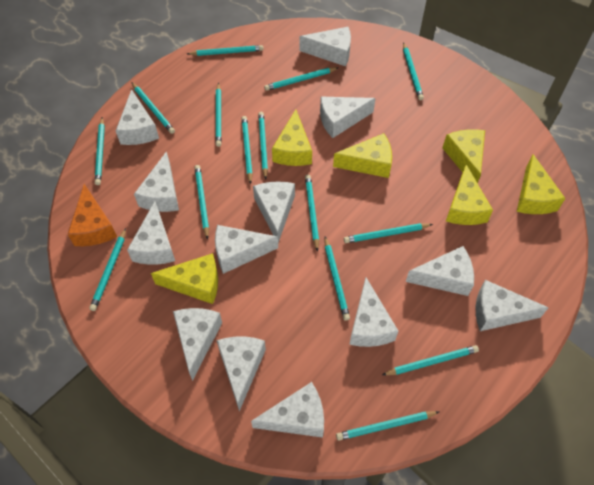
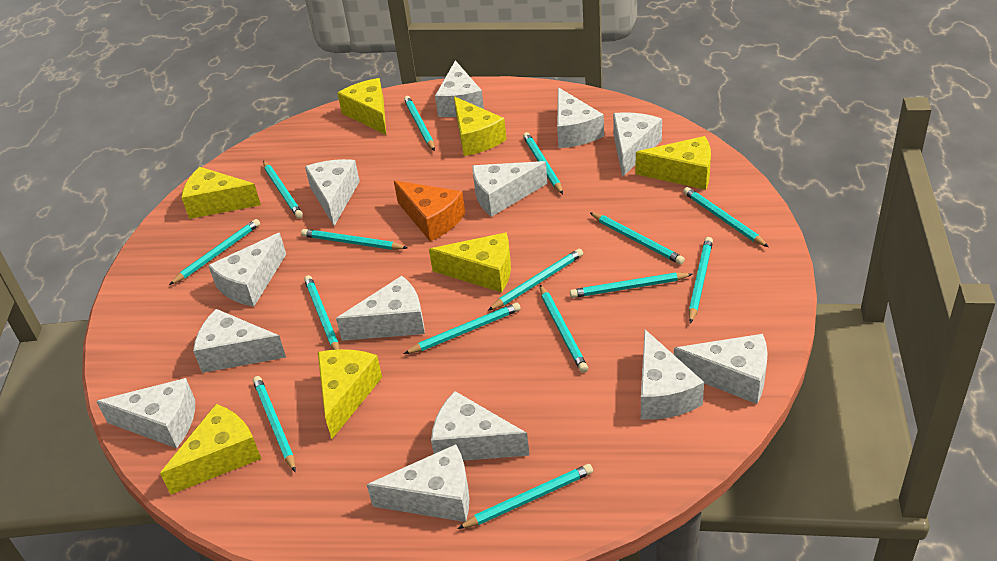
yellow cheese: 6 -> 7

